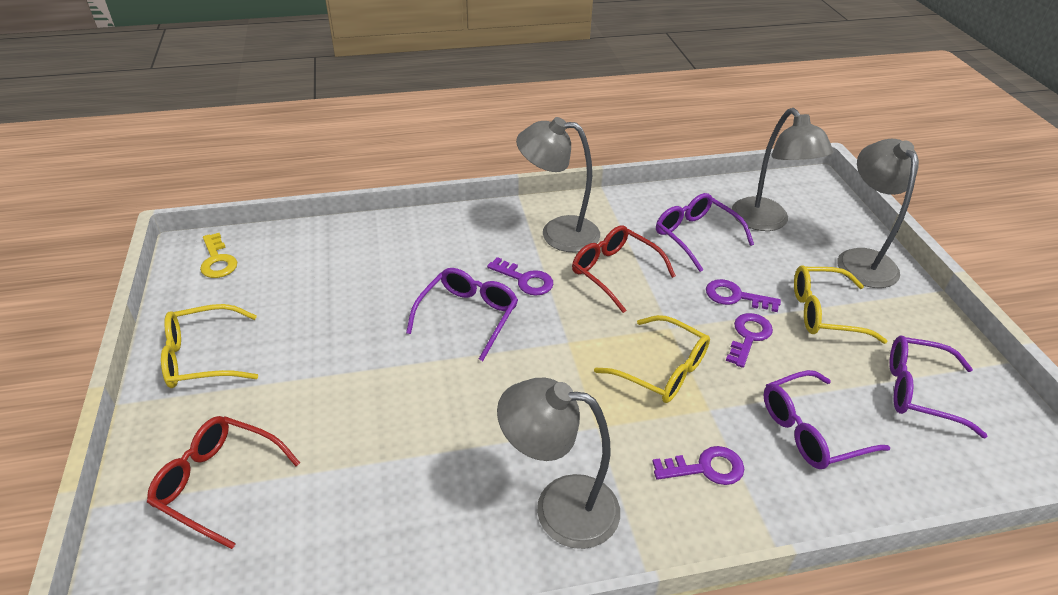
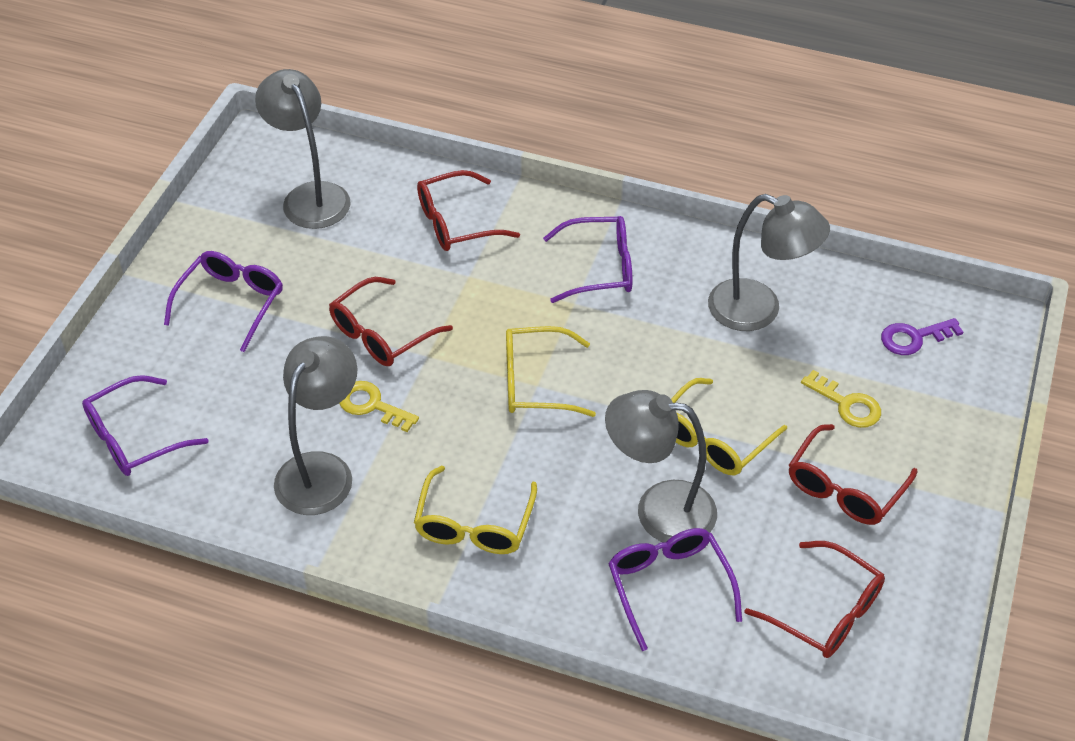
purple key: 4 -> 1
red glasses: 2 -> 4
yellow key: 1 -> 2

